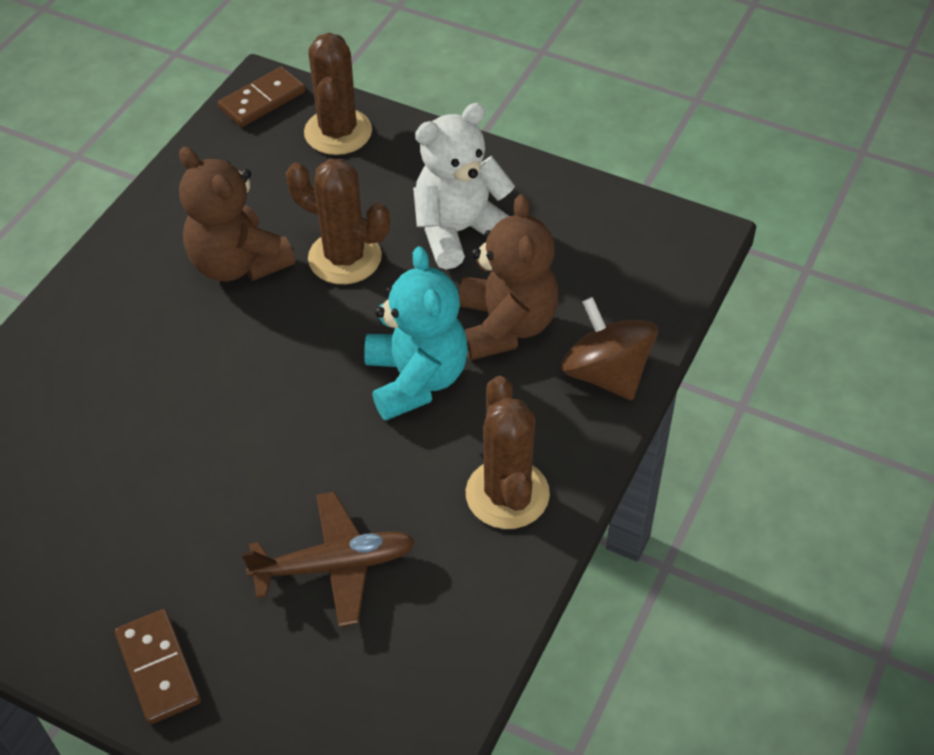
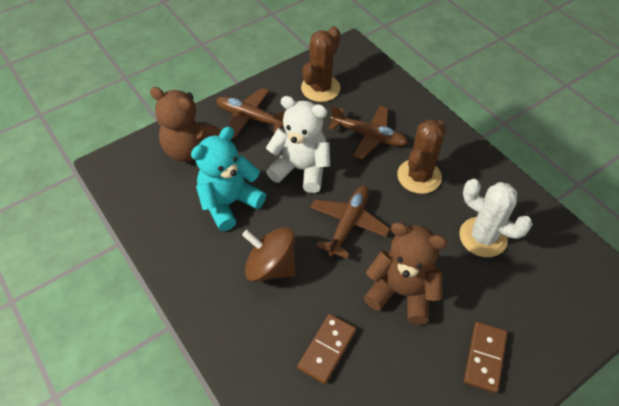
brown cactus: 3 -> 2
brown plane: 1 -> 3
white cactus: 0 -> 1

